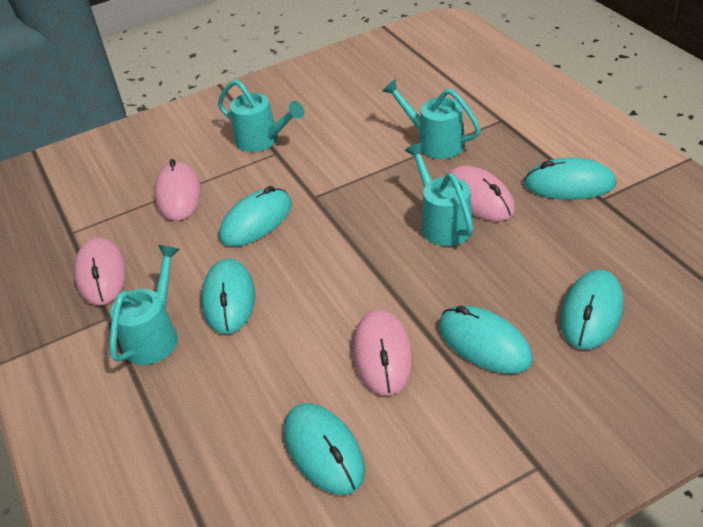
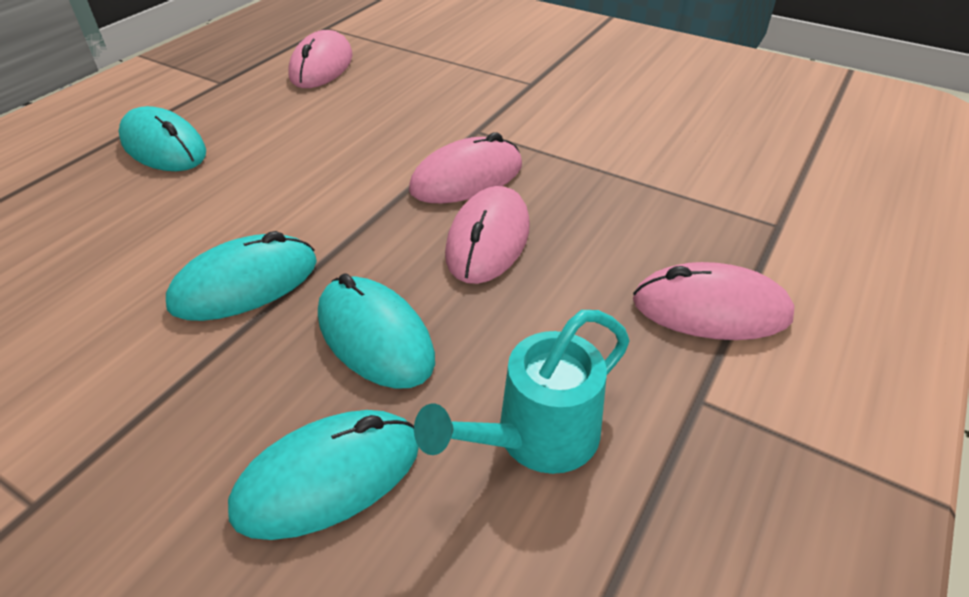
turquoise mouse: 6 -> 4
turquoise watering can: 4 -> 1

